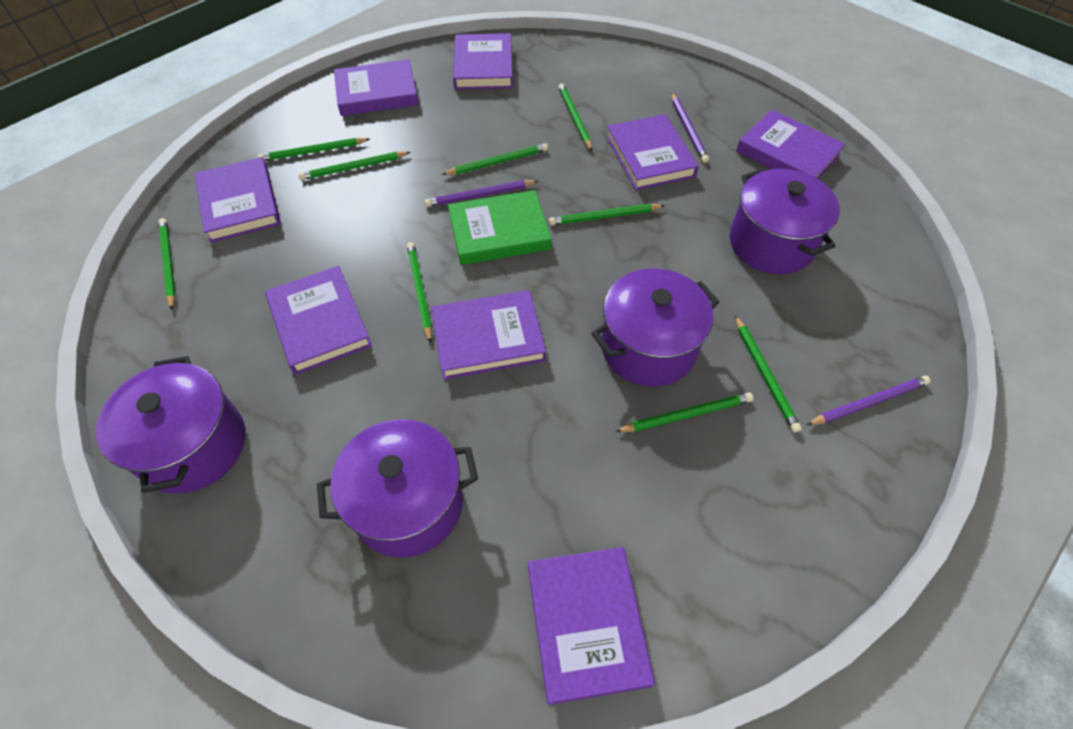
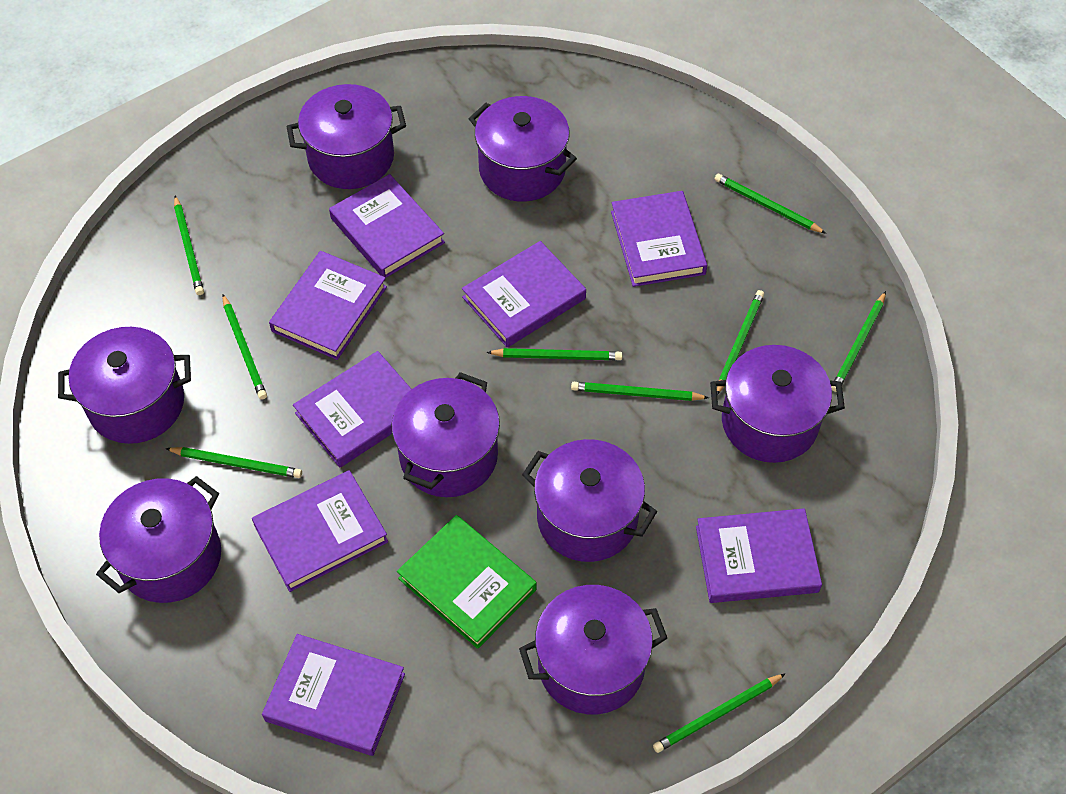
purple pencil: 3 -> 0
purple pot: 4 -> 8

